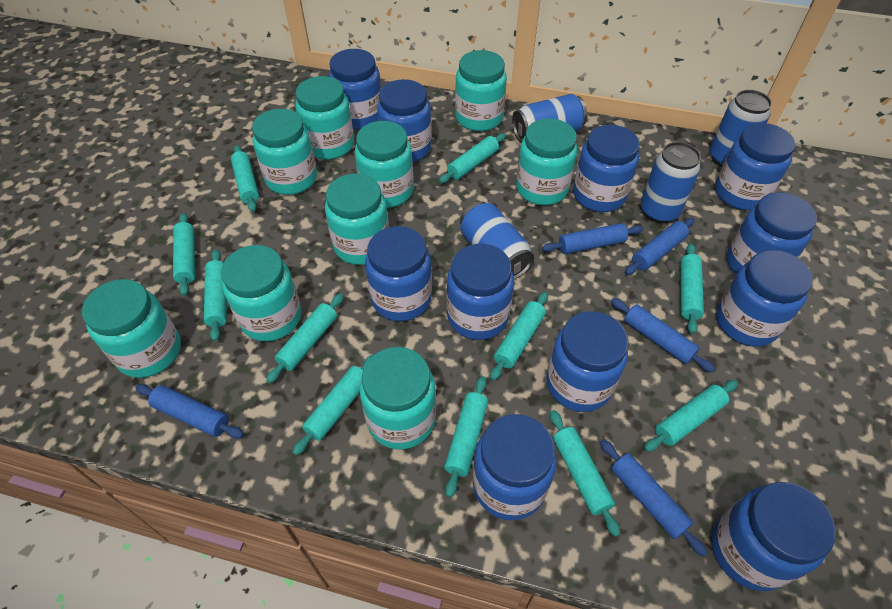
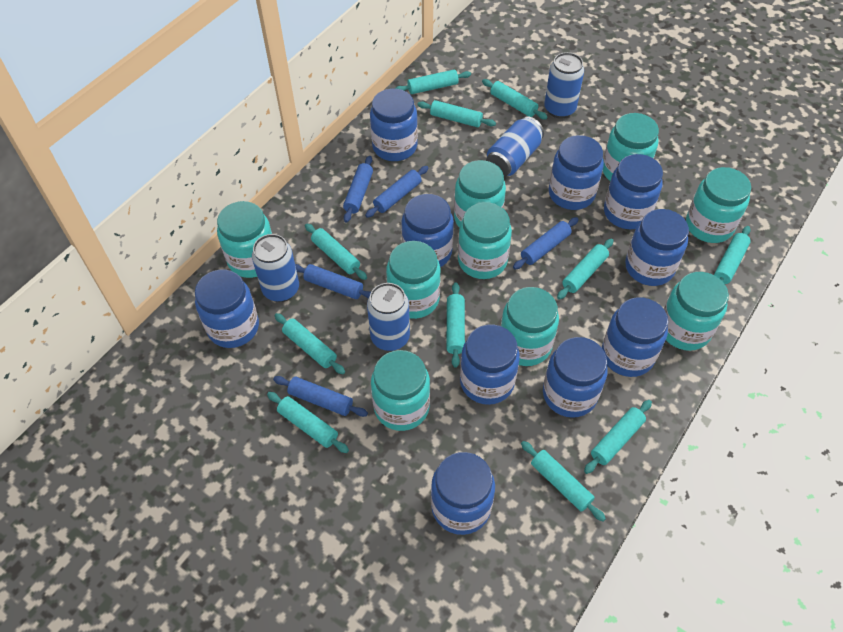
blue jar: 11 -> 10

